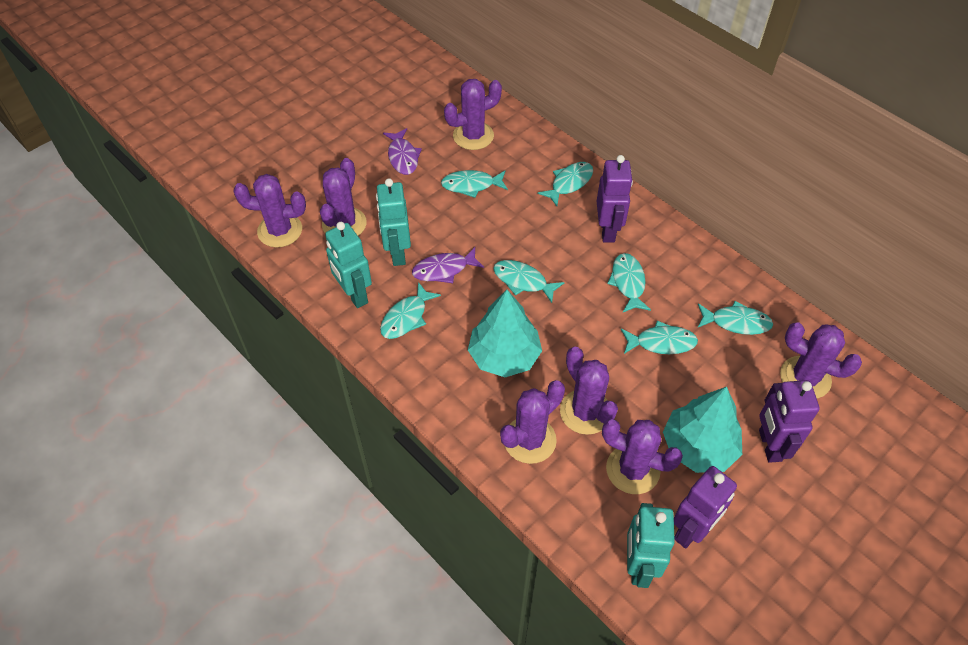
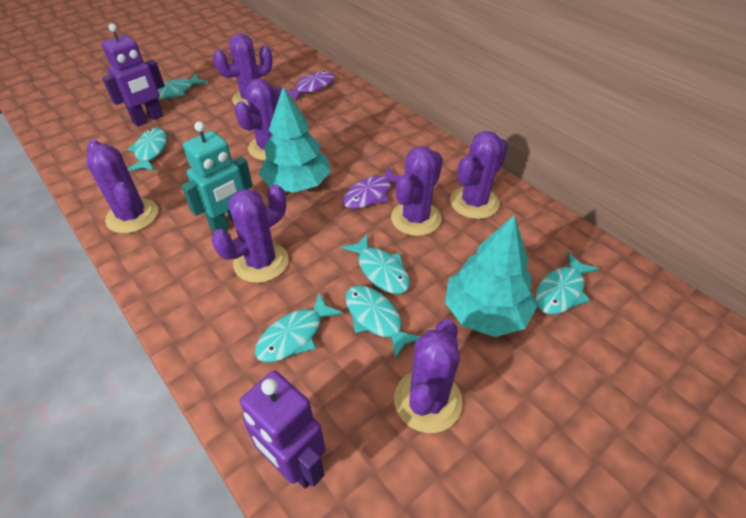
purple robot: 3 -> 2
turquoise fish: 7 -> 6
turquoise robot: 3 -> 1

